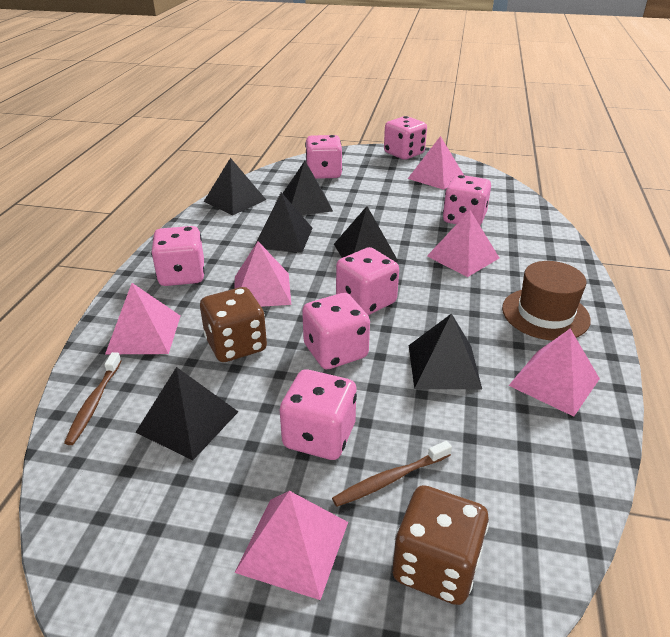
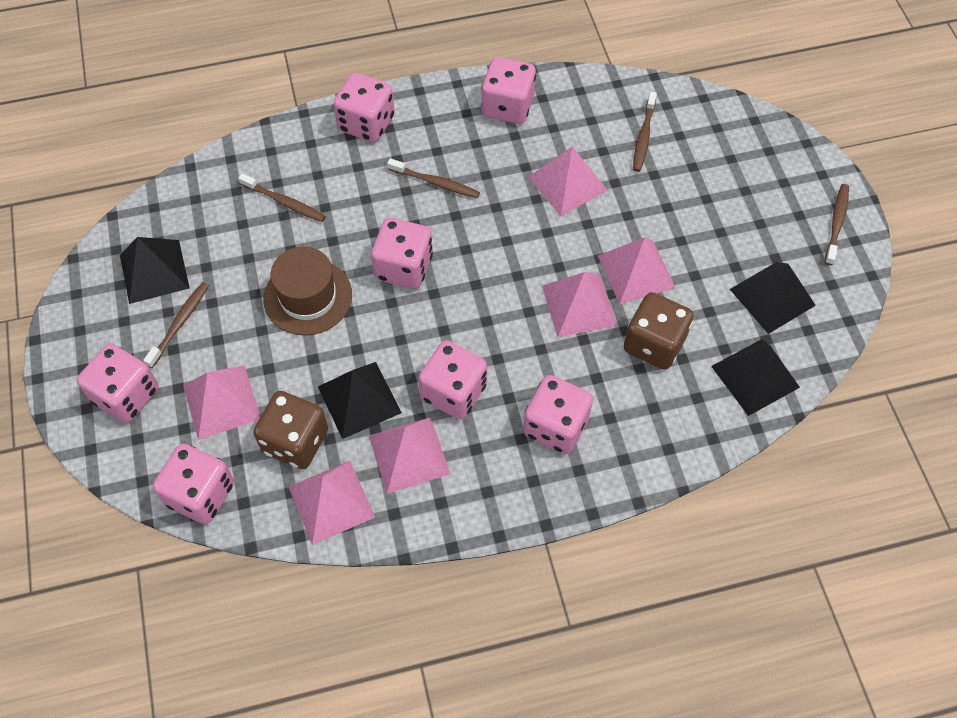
black pyramid: 6 -> 4
brown toothbrush: 2 -> 5

